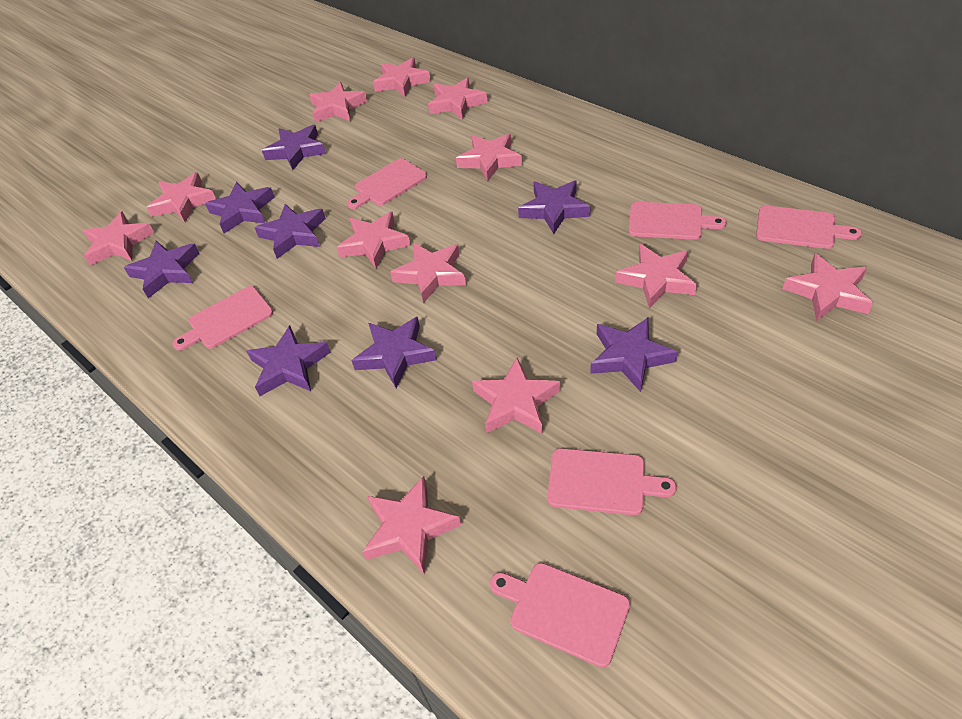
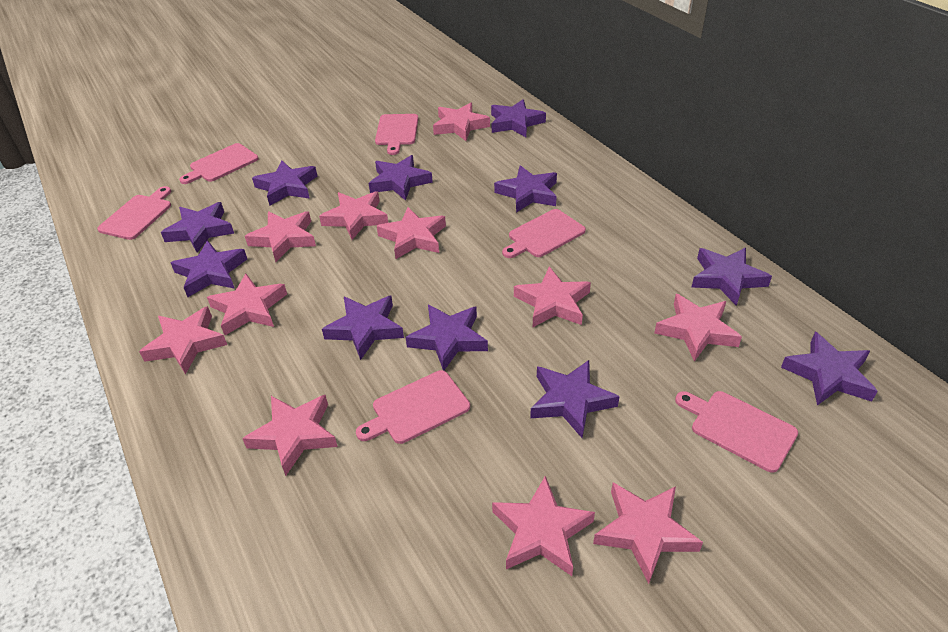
pink star: 12 -> 11
purple star: 8 -> 11

